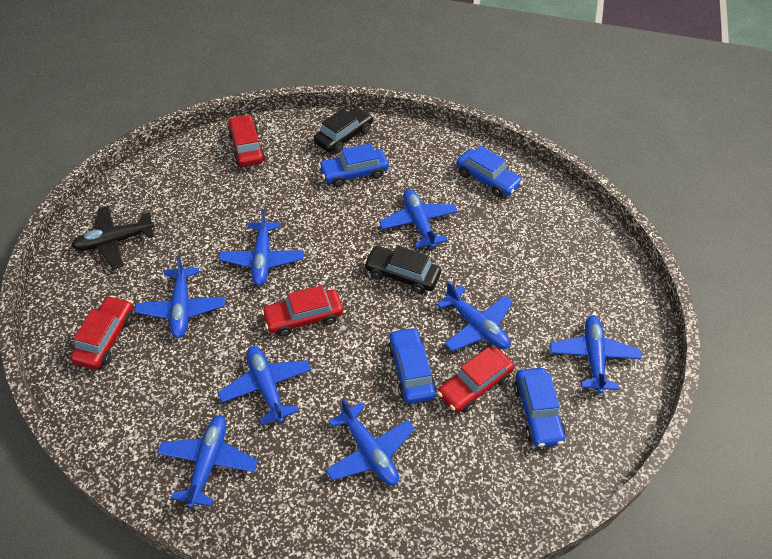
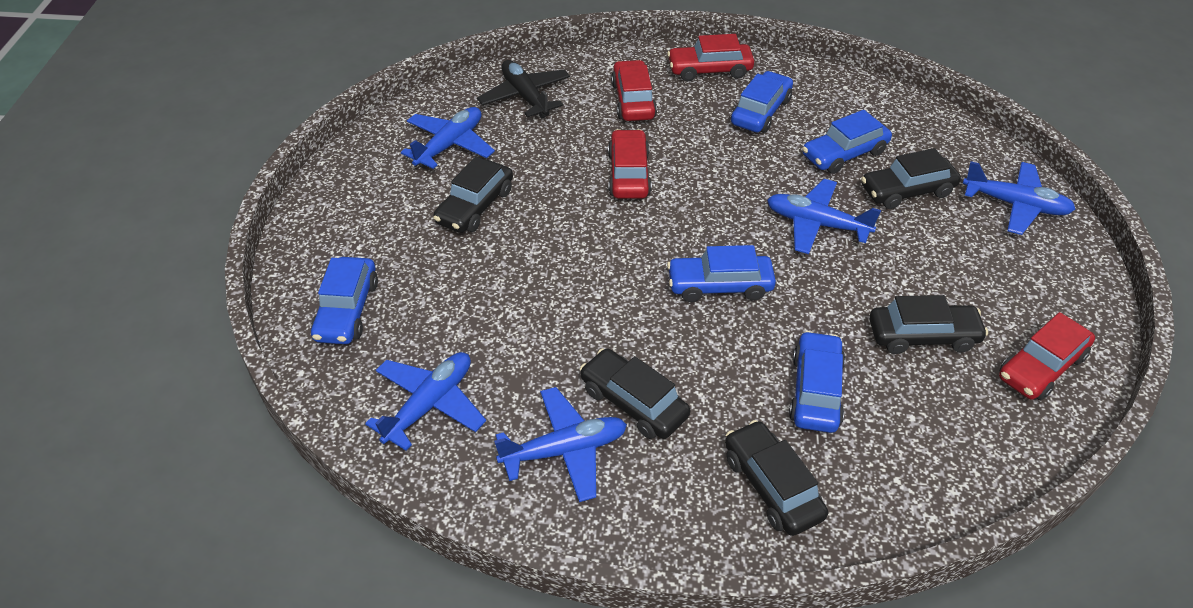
black car: 2 -> 5
blue car: 4 -> 5
blue plane: 8 -> 5

